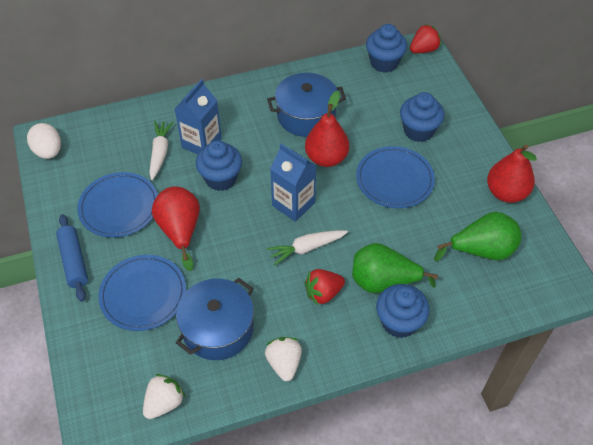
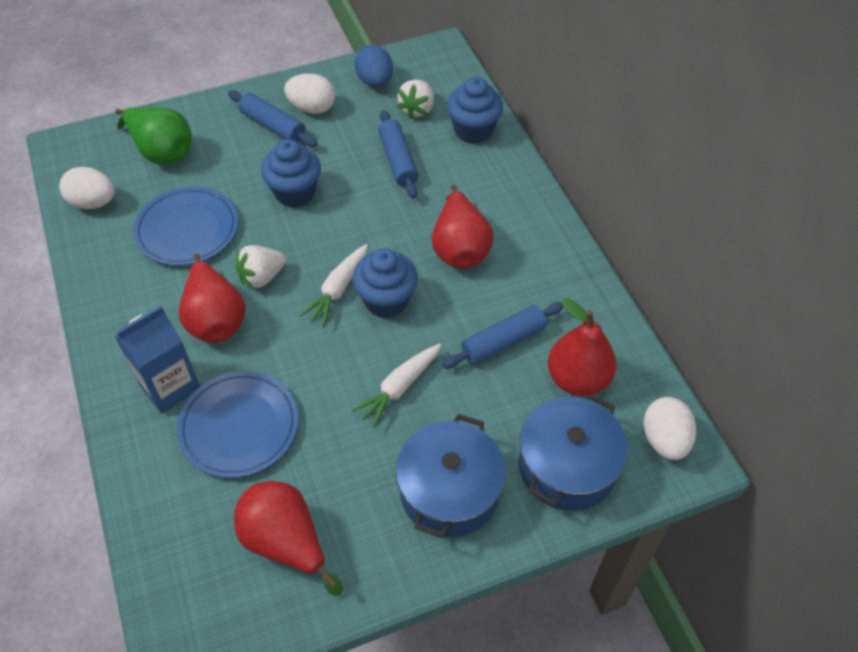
blue carton: 2 -> 1
blue cupcake: 4 -> 3
blue egg: 0 -> 1
blue plate: 3 -> 2
blue rolling pin: 1 -> 3
green pear: 2 -> 1
red pear: 3 -> 4
red strawberry: 2 -> 0
white egg: 1 -> 3

